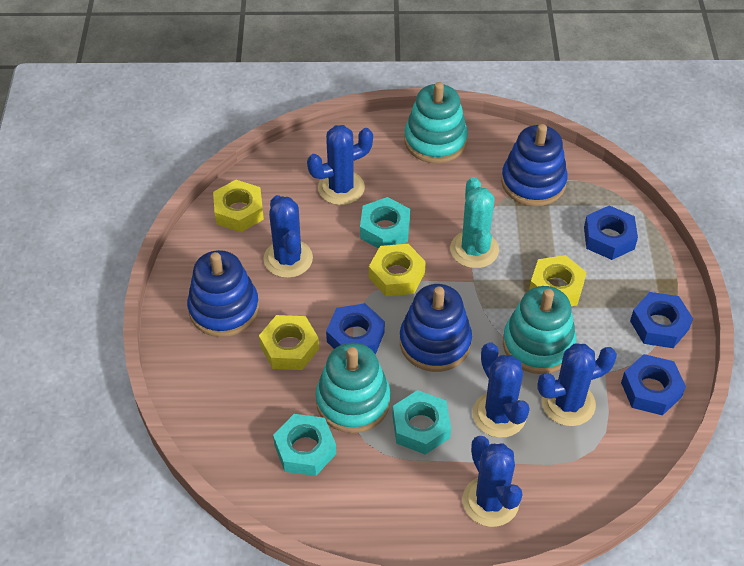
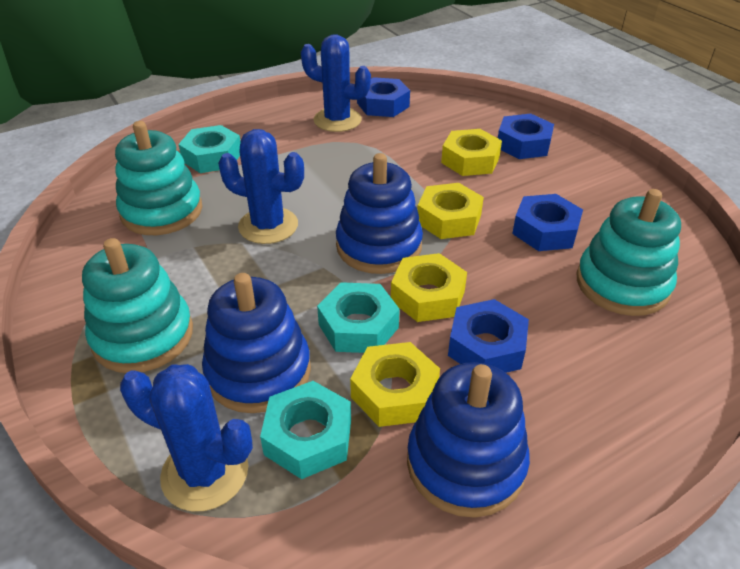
blue cactus: 5 -> 3
turquoise cactus: 1 -> 0

